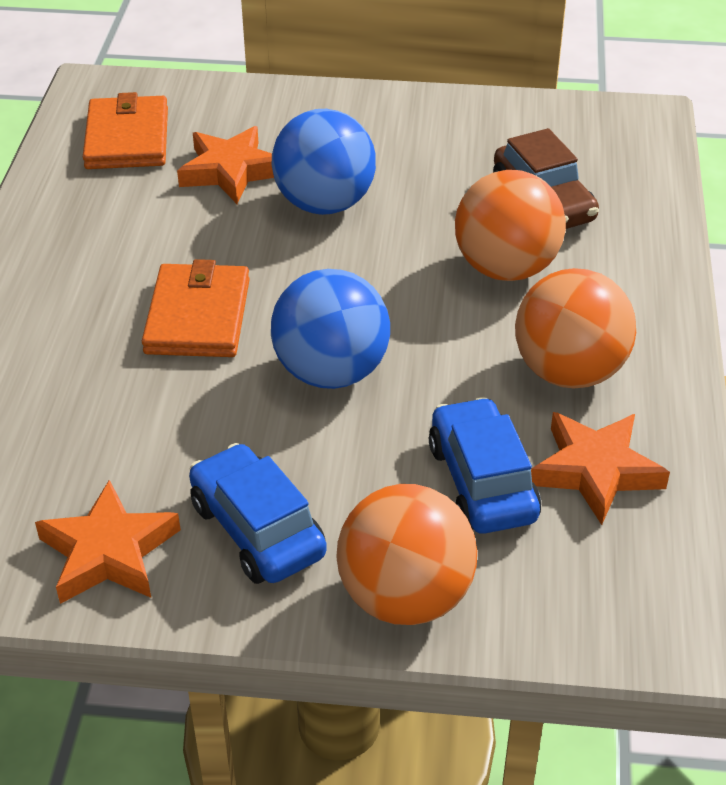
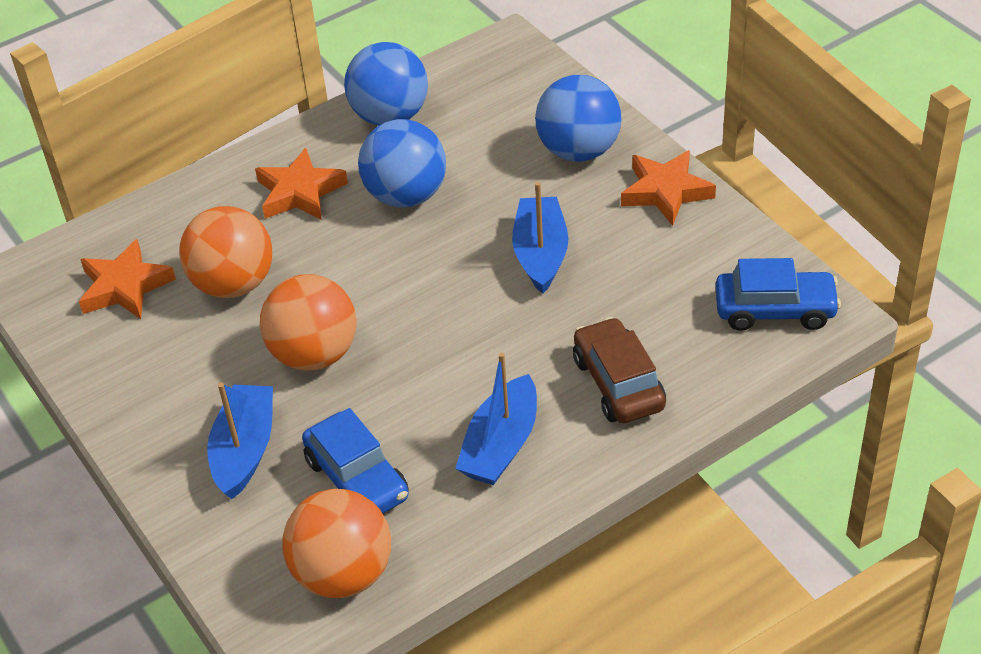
blue ball: 2 -> 3
blue boat: 0 -> 3
orange wallet: 2 -> 0

